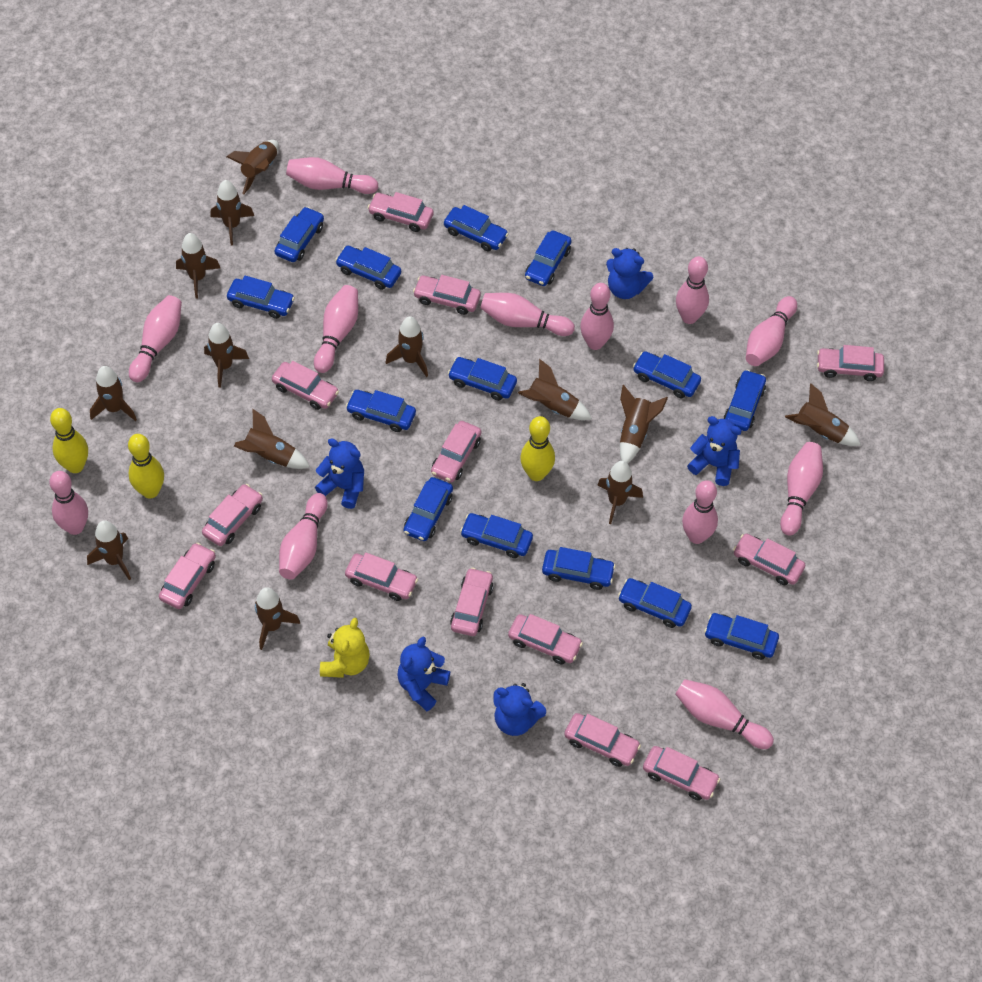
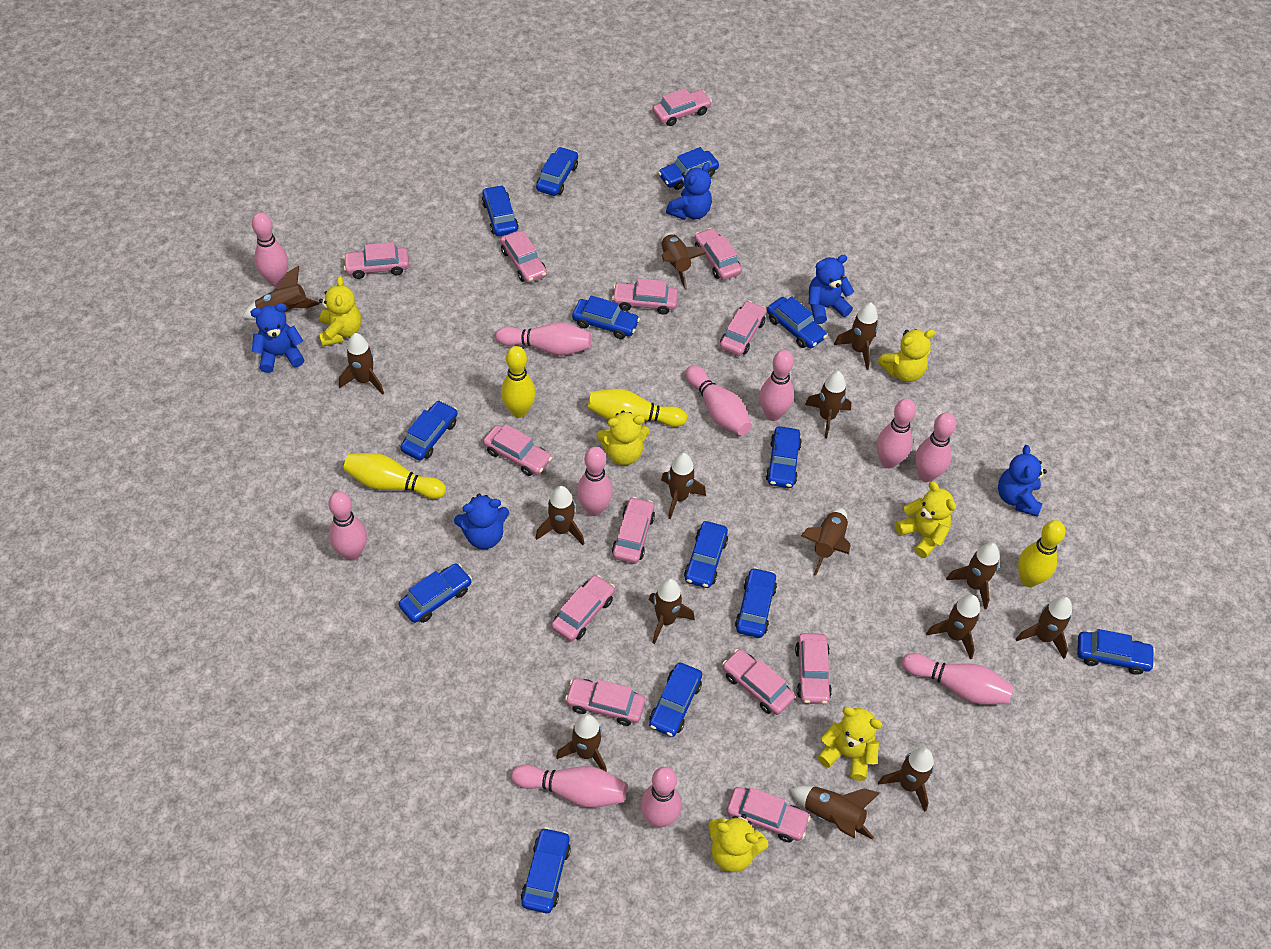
blue car: 14 -> 13
brown rocket: 13 -> 15
pink bowling pin: 12 -> 11
yellow bowling pin: 3 -> 4
yellow teddy bear: 1 -> 6

